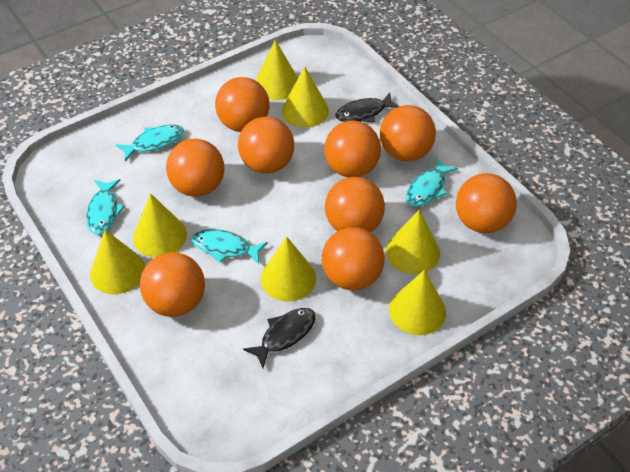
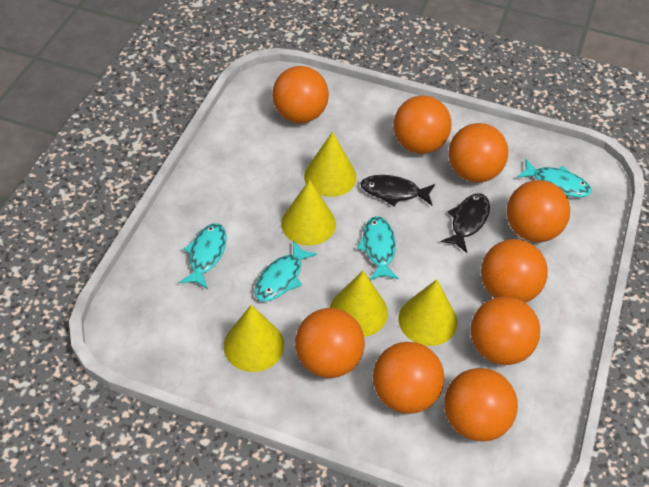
yellow cone: 7 -> 5

